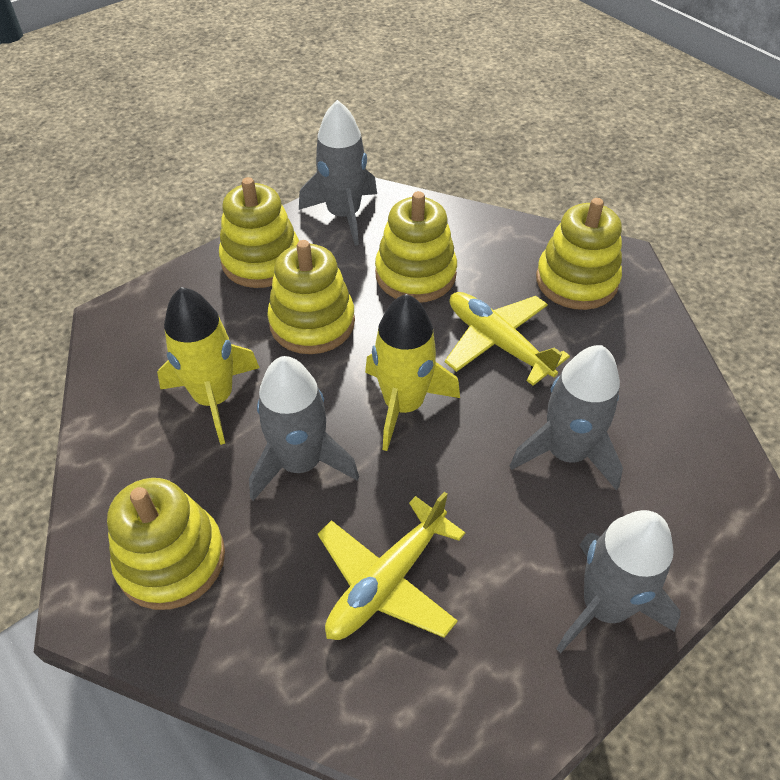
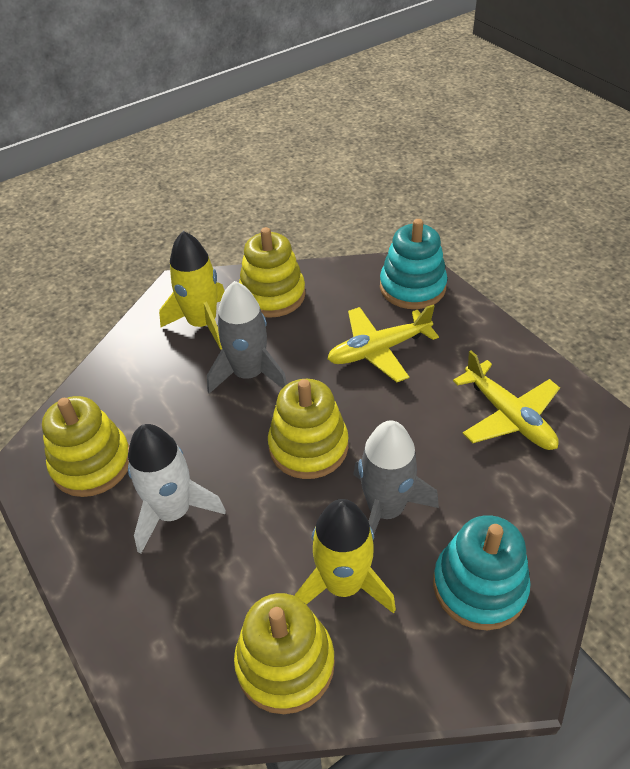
grey rocket: 4 -> 2
turquoise stacking toy: 0 -> 2
white rocket: 0 -> 1
yellow stacking toy: 5 -> 4

